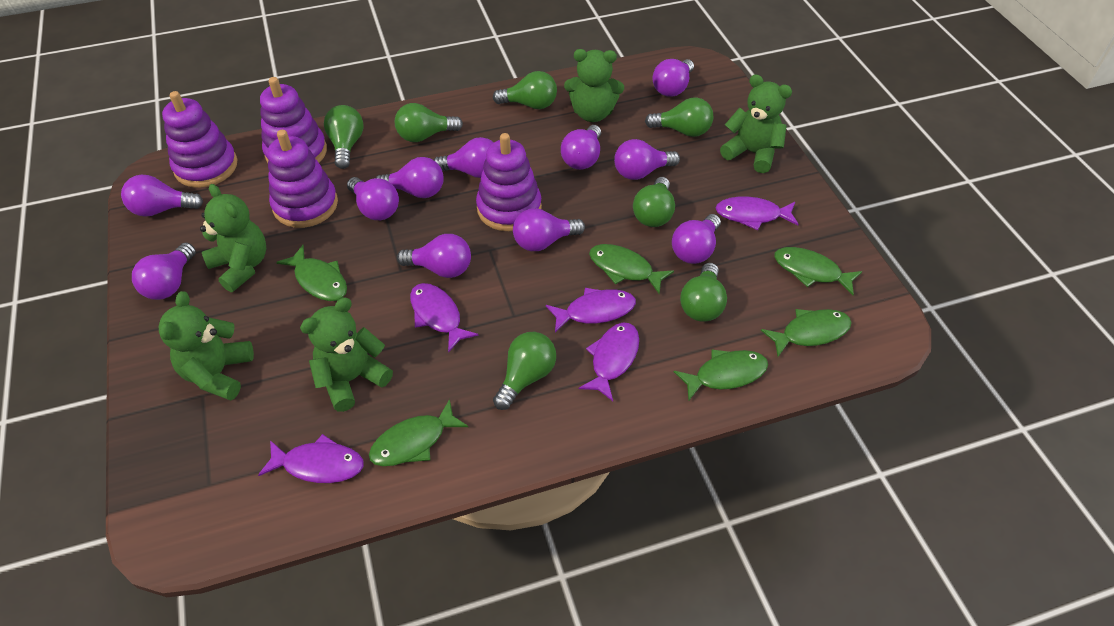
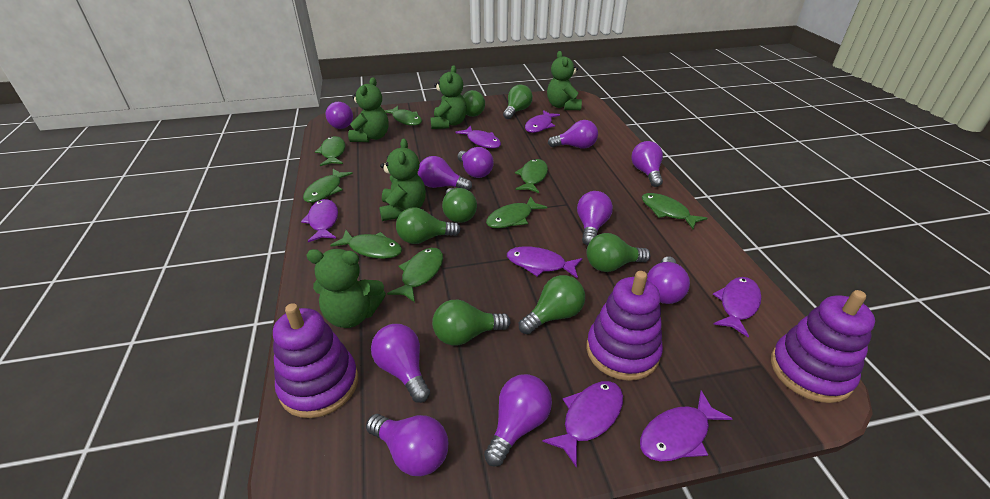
green fish: 6 -> 8
purple fish: 5 -> 7
purple light bulb: 11 -> 10
purple stacking toy: 4 -> 3

